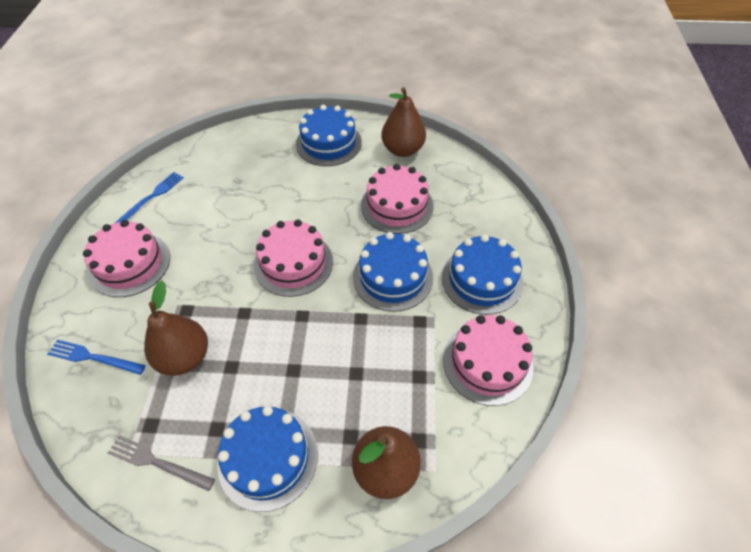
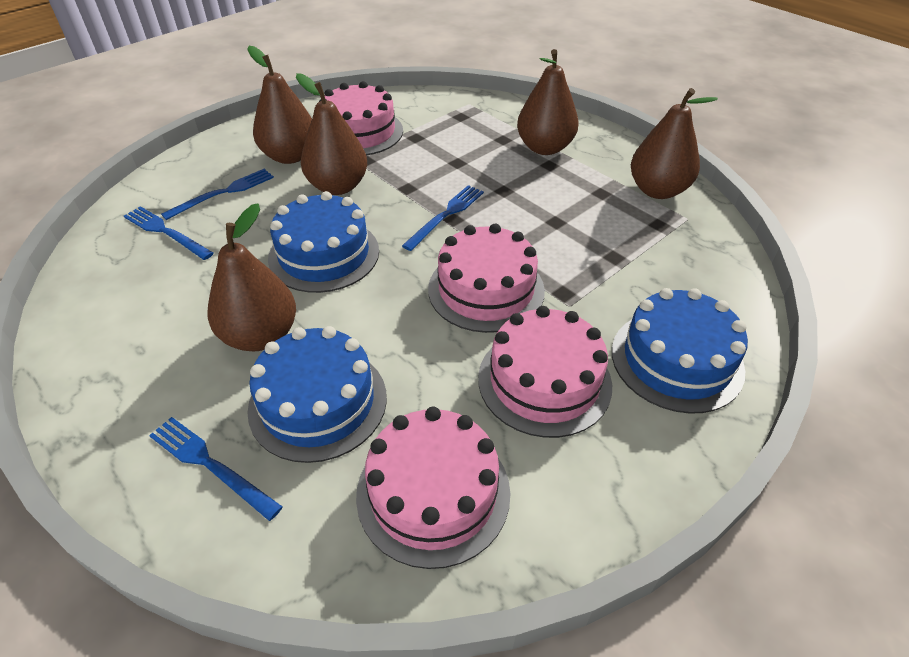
blue cake: 4 -> 3
blue fork: 2 -> 4
brown pear: 3 -> 5
grey fork: 1 -> 0

